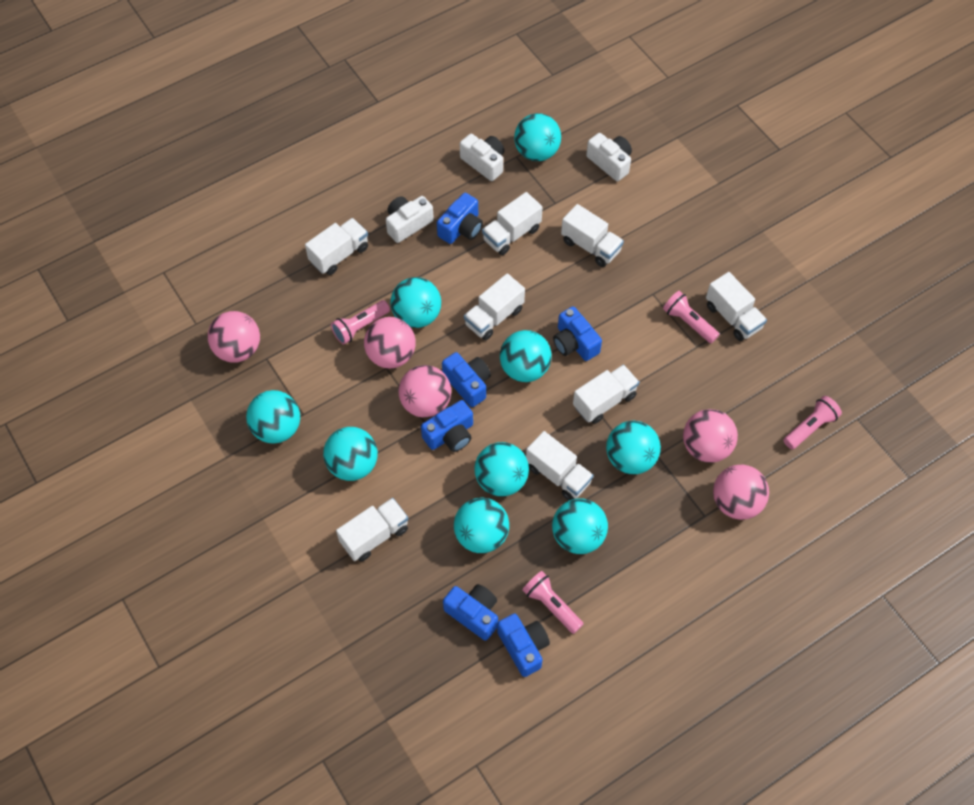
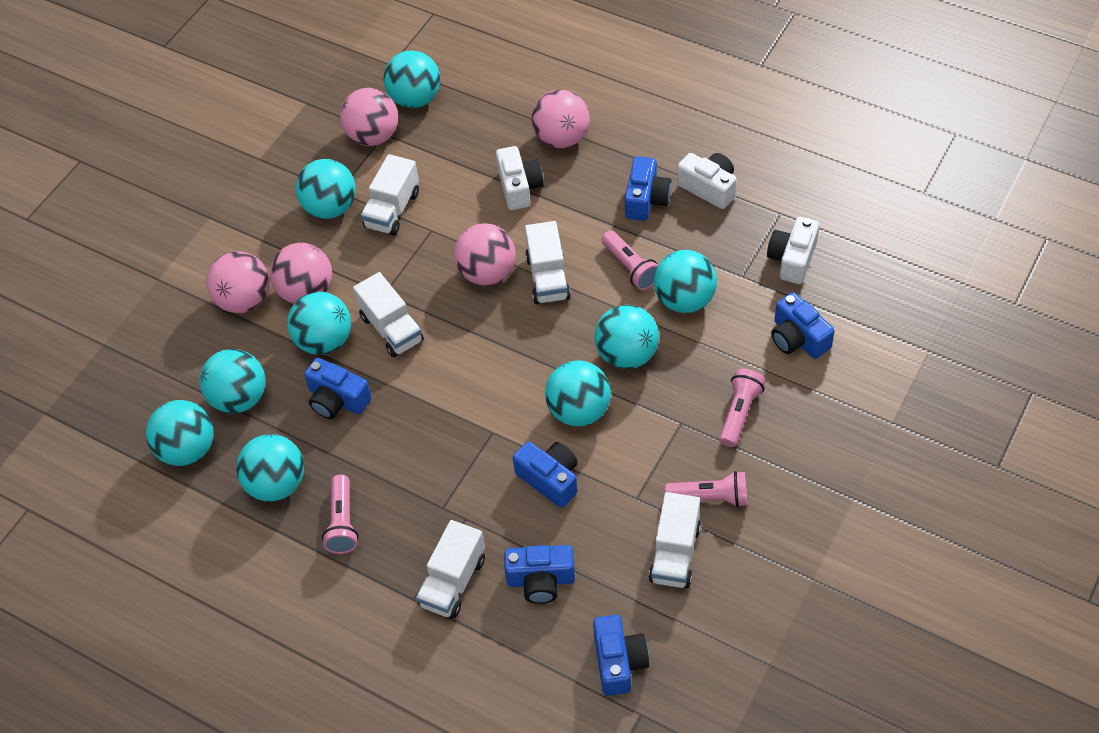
white truck: 8 -> 5

